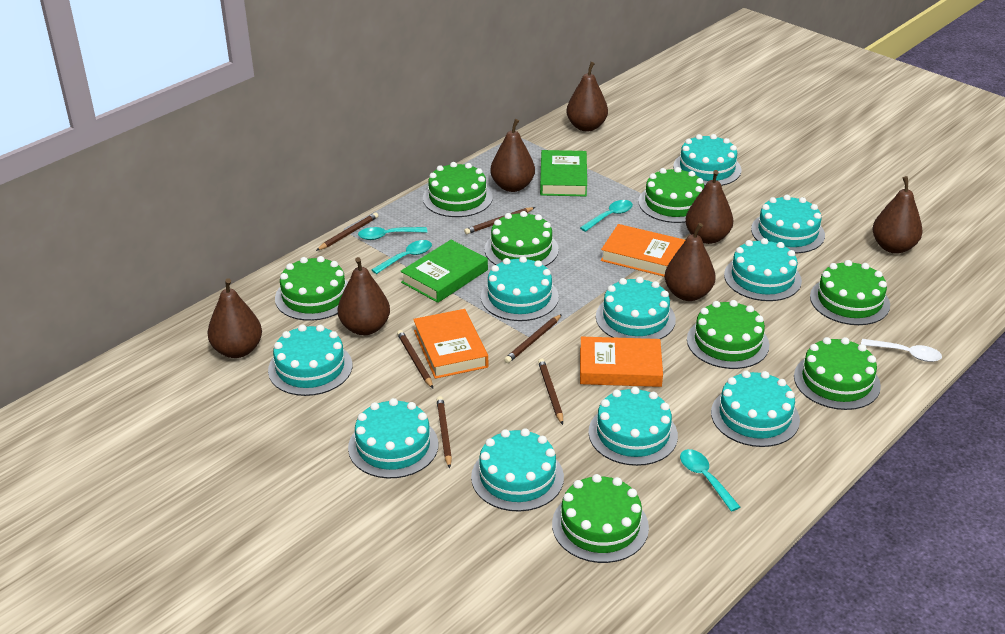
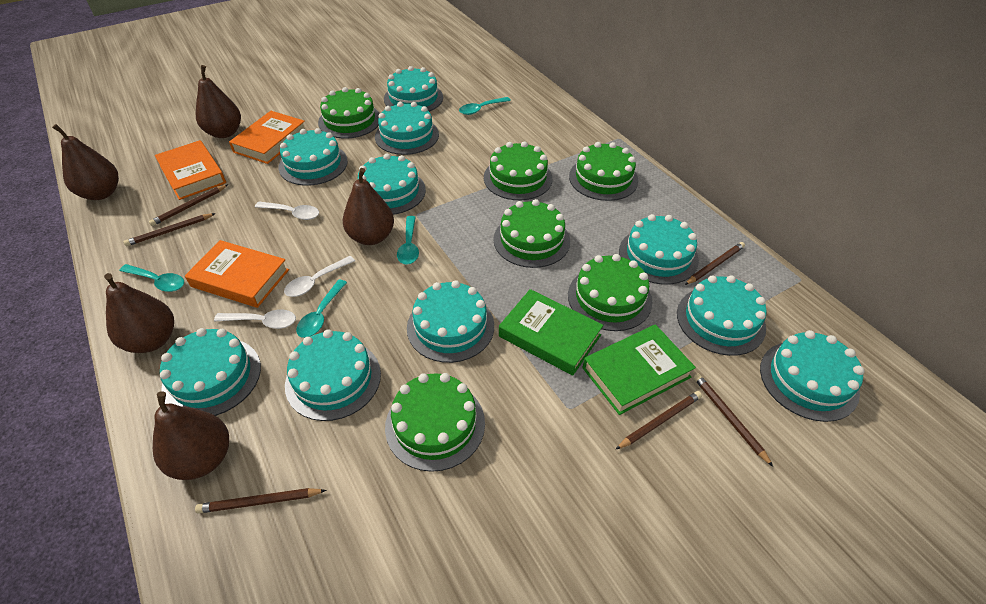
brown pear: 7 -> 5
green cake: 8 -> 6
white spoon: 1 -> 3

